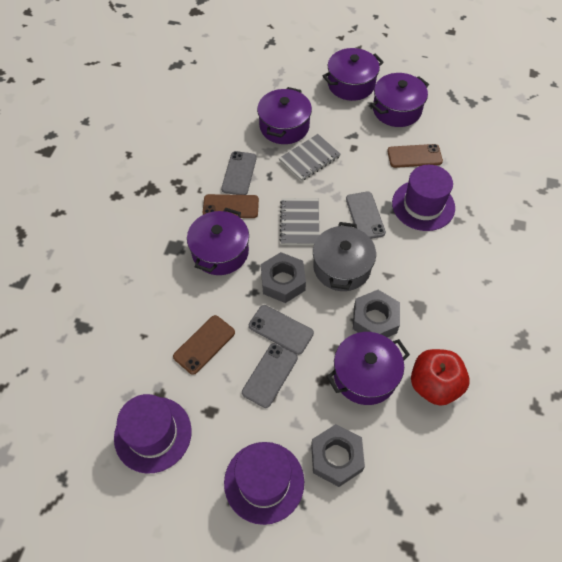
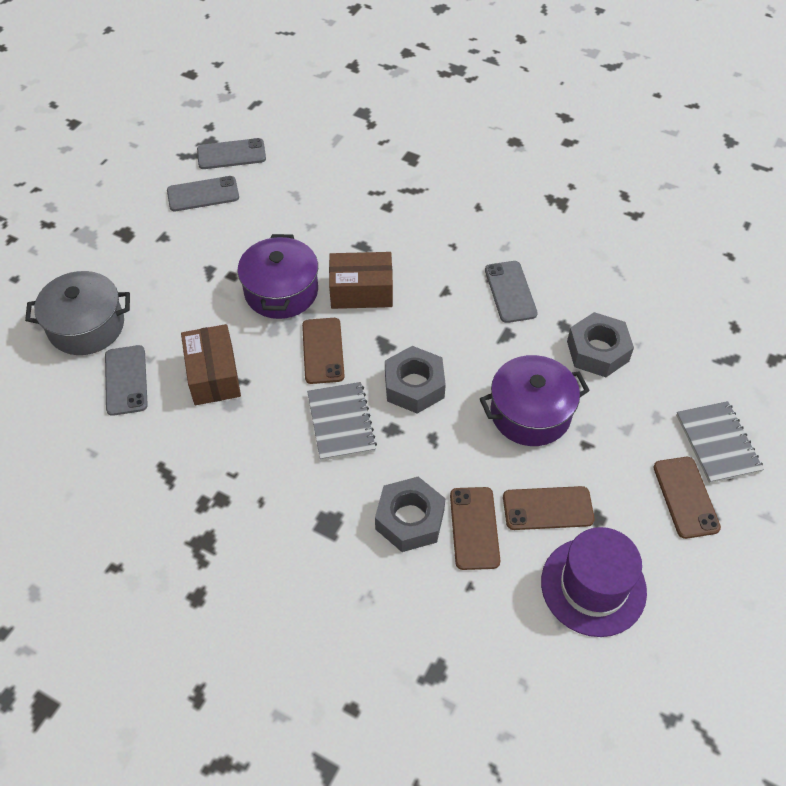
brown box: 0 -> 2
brown phone: 3 -> 4
purple hat: 3 -> 1
purple pot: 5 -> 2
red apple: 1 -> 0

